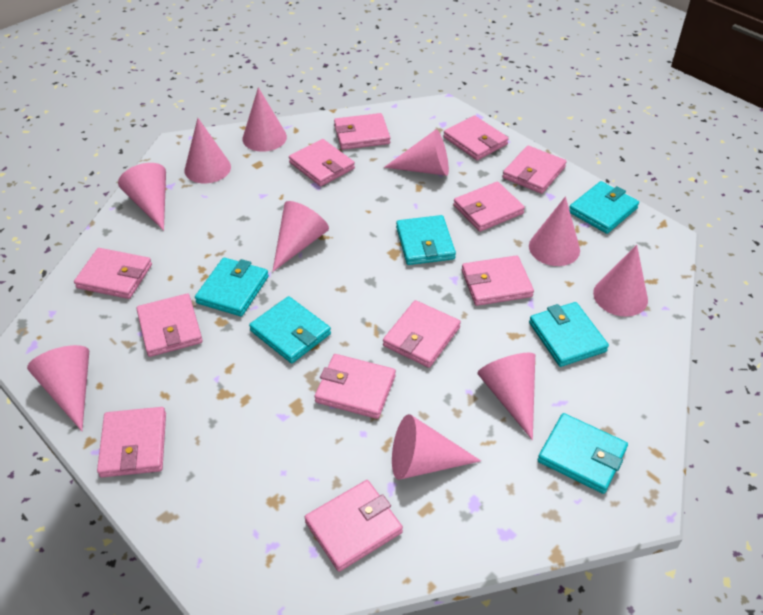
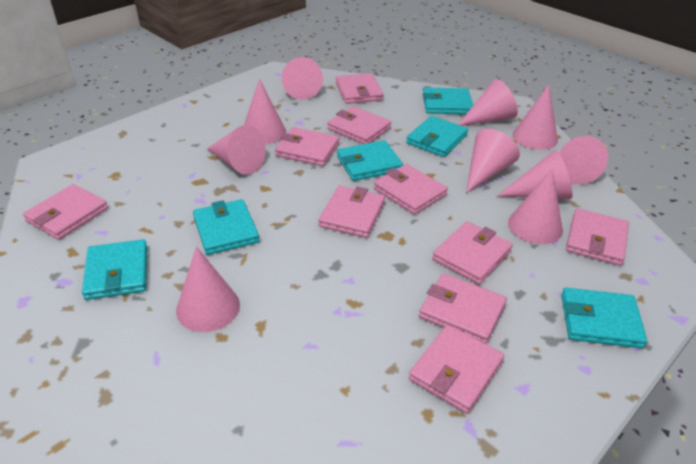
pink wallet: 12 -> 10

